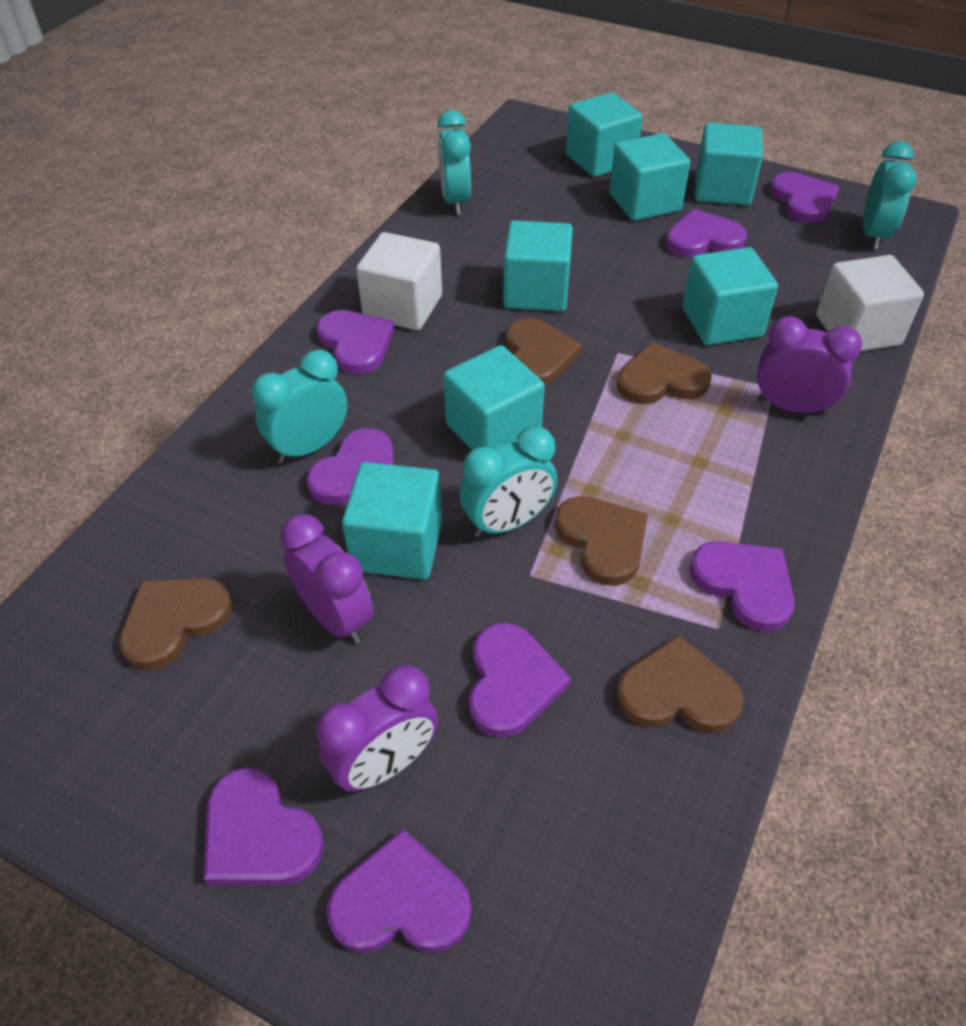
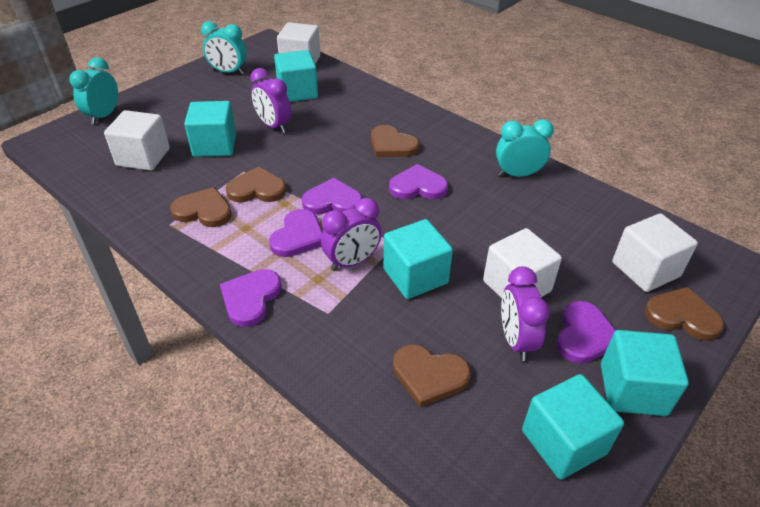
purple heart: 8 -> 5
turquoise clock: 4 -> 3
turquoise cube: 7 -> 5
white cube: 2 -> 4

